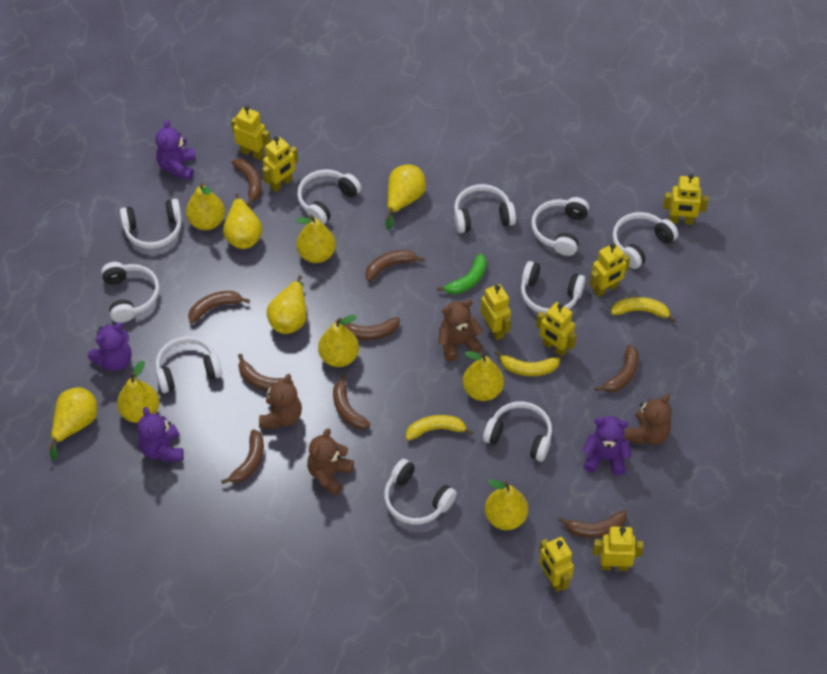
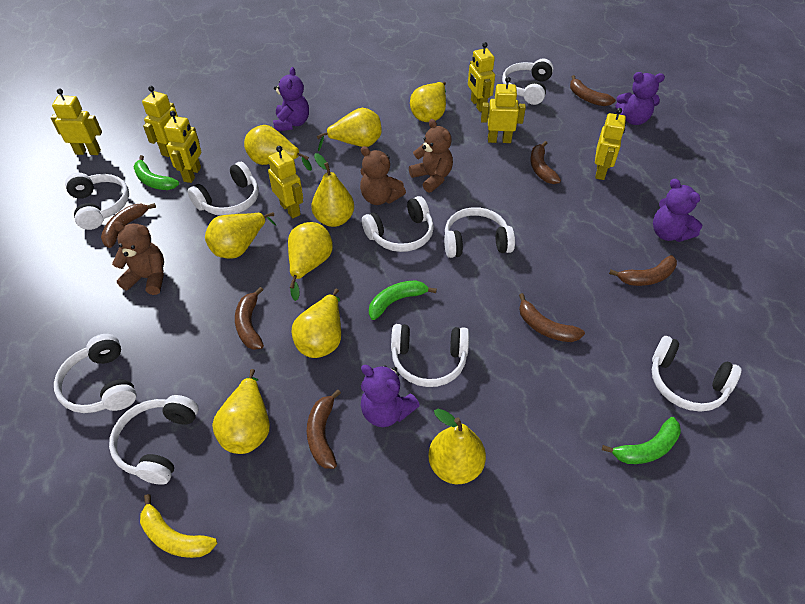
brown banana: 9 -> 7
brown teddy bear: 4 -> 3
green banana: 1 -> 3
white headphones: 10 -> 9
yellow banana: 3 -> 1
yellow pear: 10 -> 9
yellow robot: 8 -> 7

